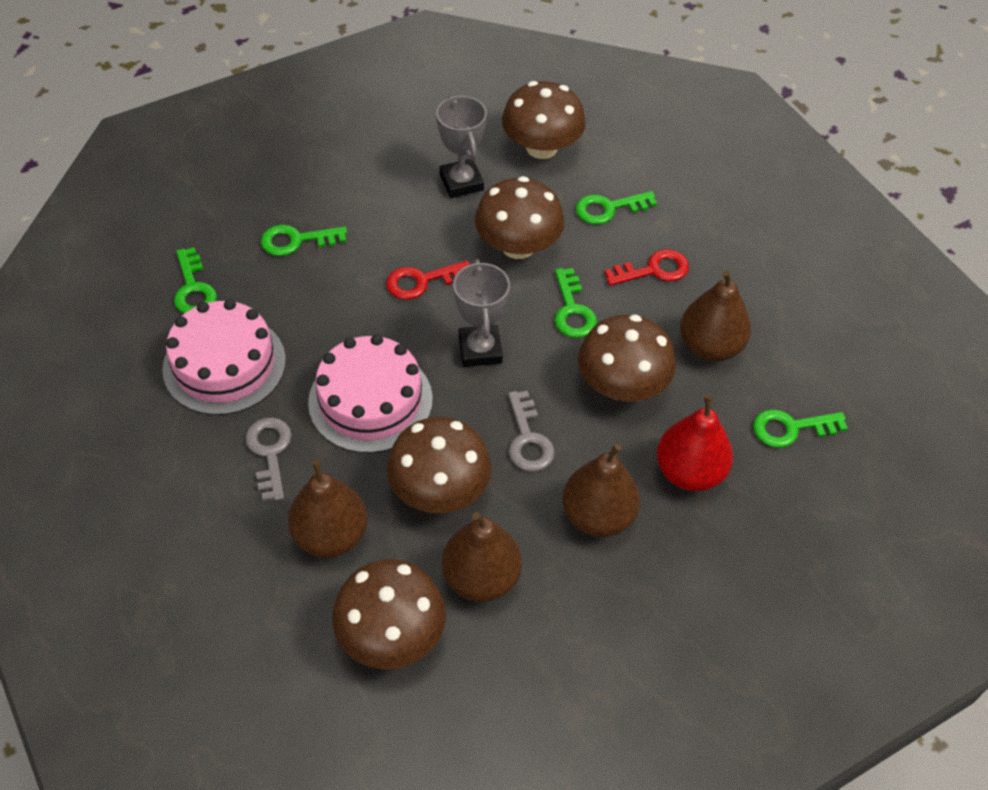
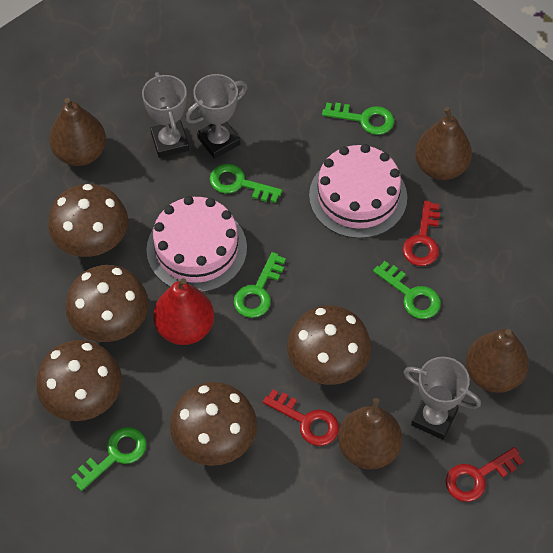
grey key: 2 -> 0
grey trophy: 2 -> 3
red key: 2 -> 3

